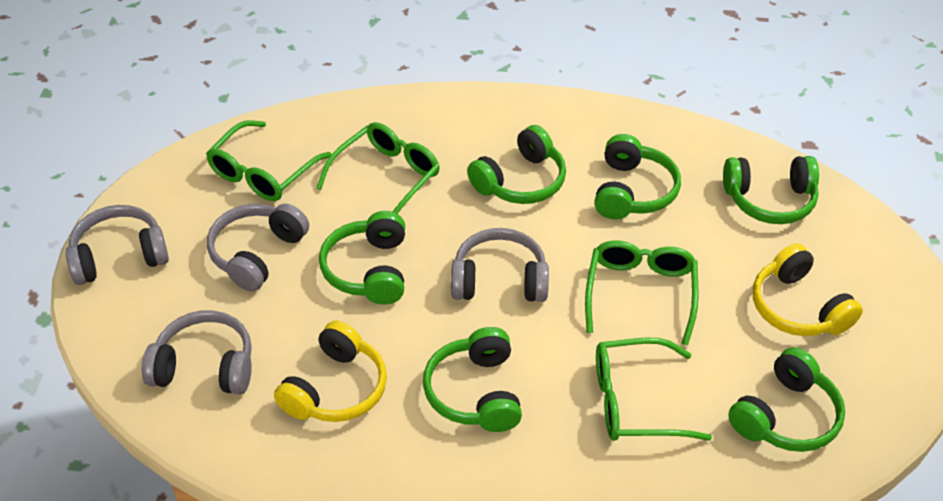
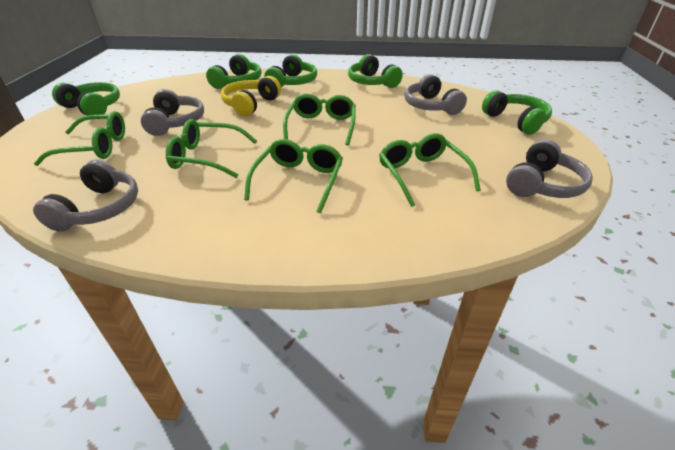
green glasses: 4 -> 5
green headphones: 6 -> 5
yellow headphones: 2 -> 1

